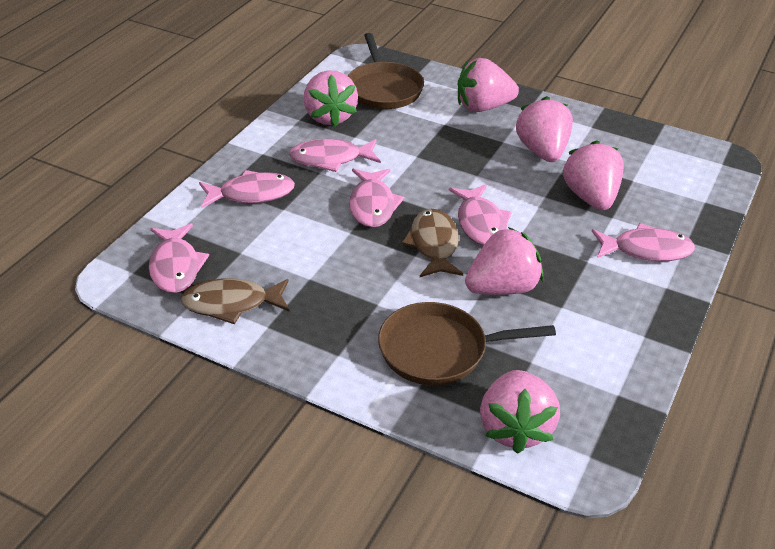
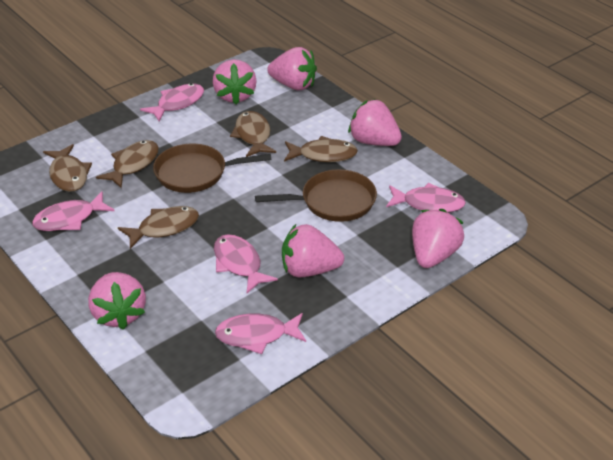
brown fish: 2 -> 5
pink fish: 6 -> 5

